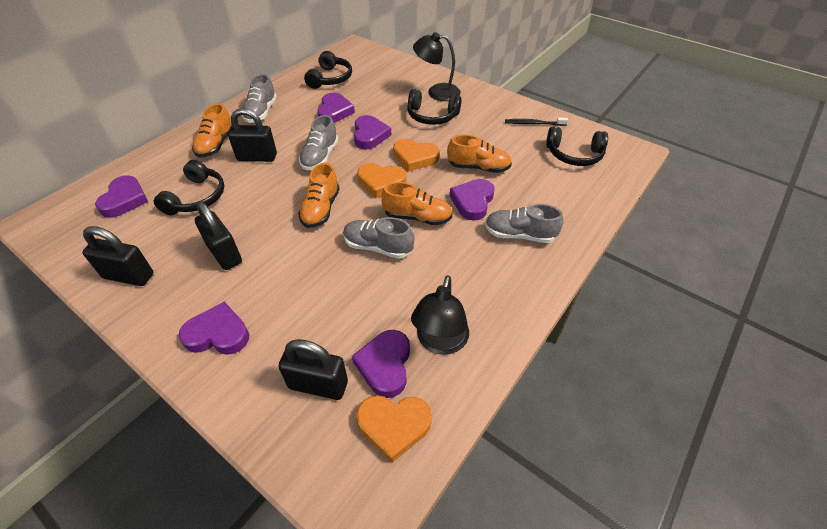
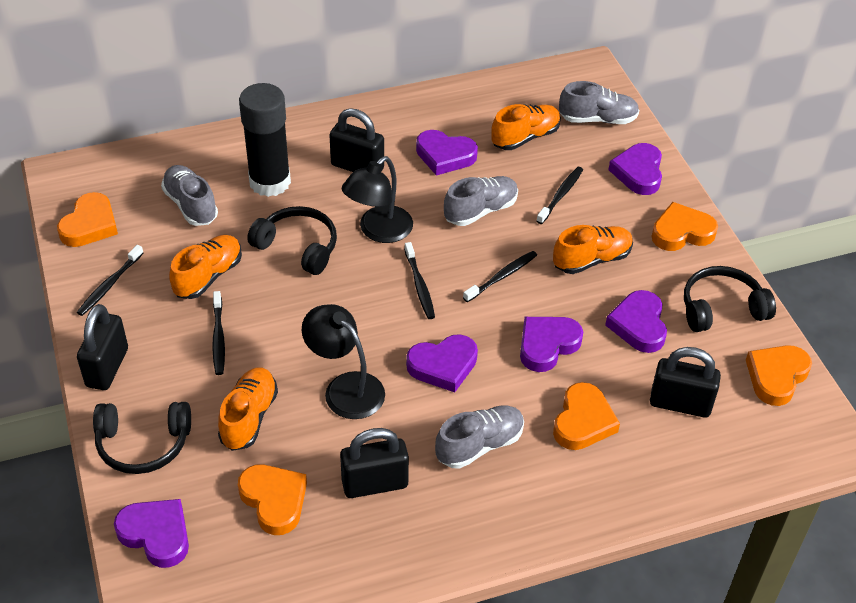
black glue stick: 0 -> 1
black headphones: 4 -> 3
black toothbrush: 1 -> 5
orange heart: 3 -> 5

